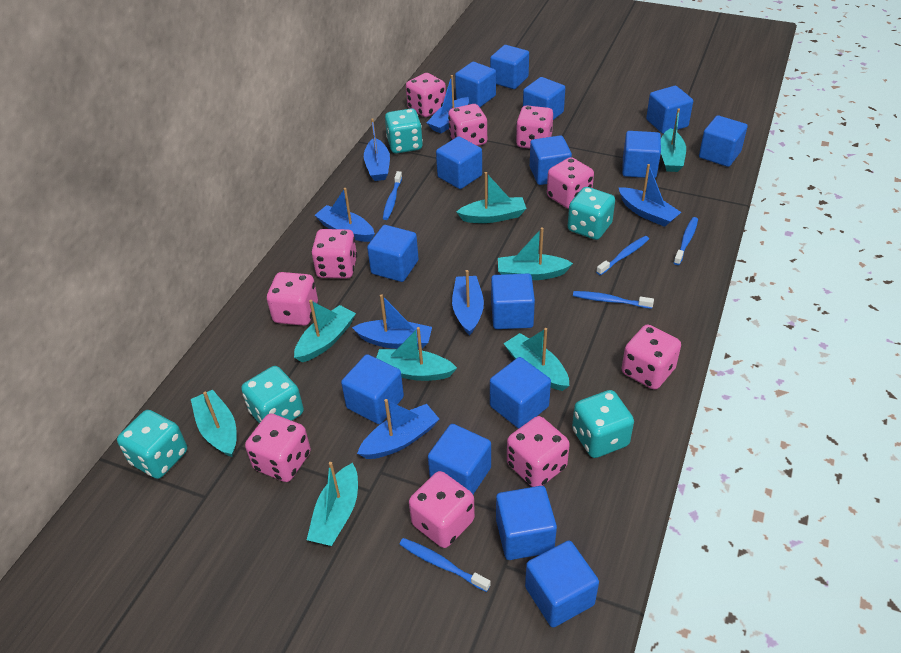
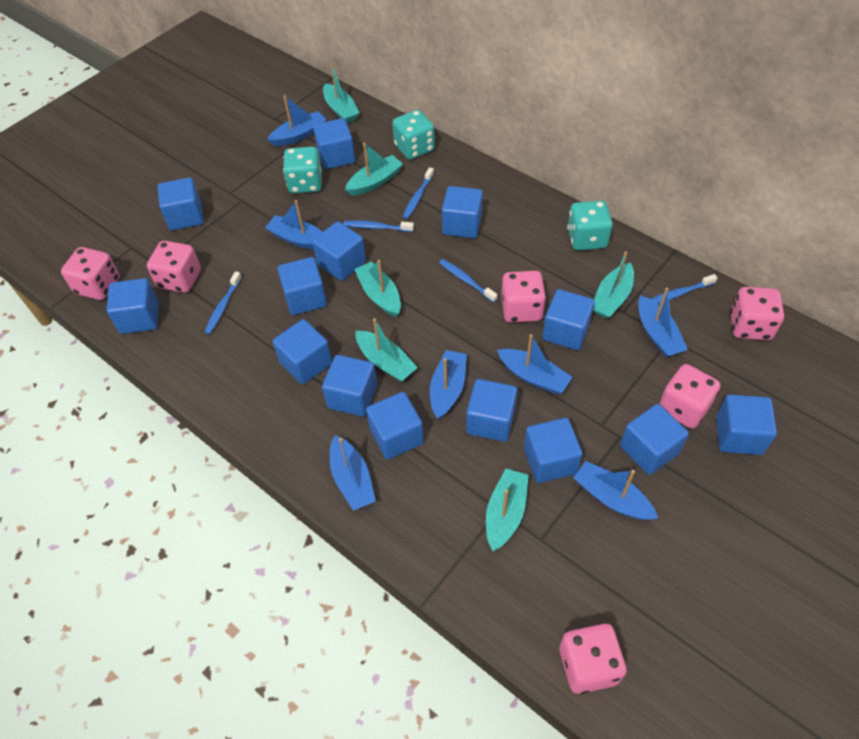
blue cube: 15 -> 14
pink dice: 10 -> 6
turquoise boat: 8 -> 6
turquoise dice: 5 -> 3

